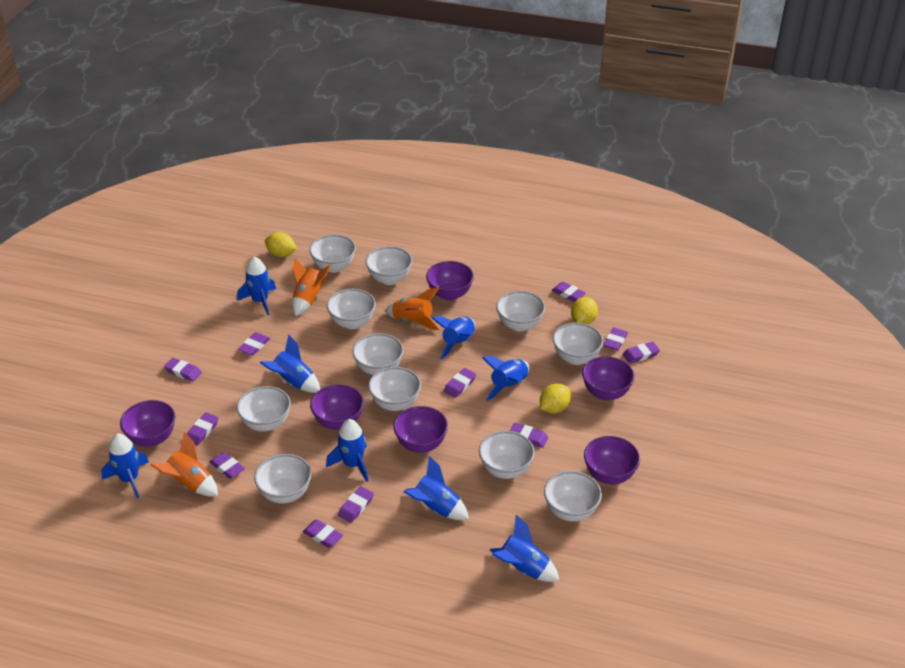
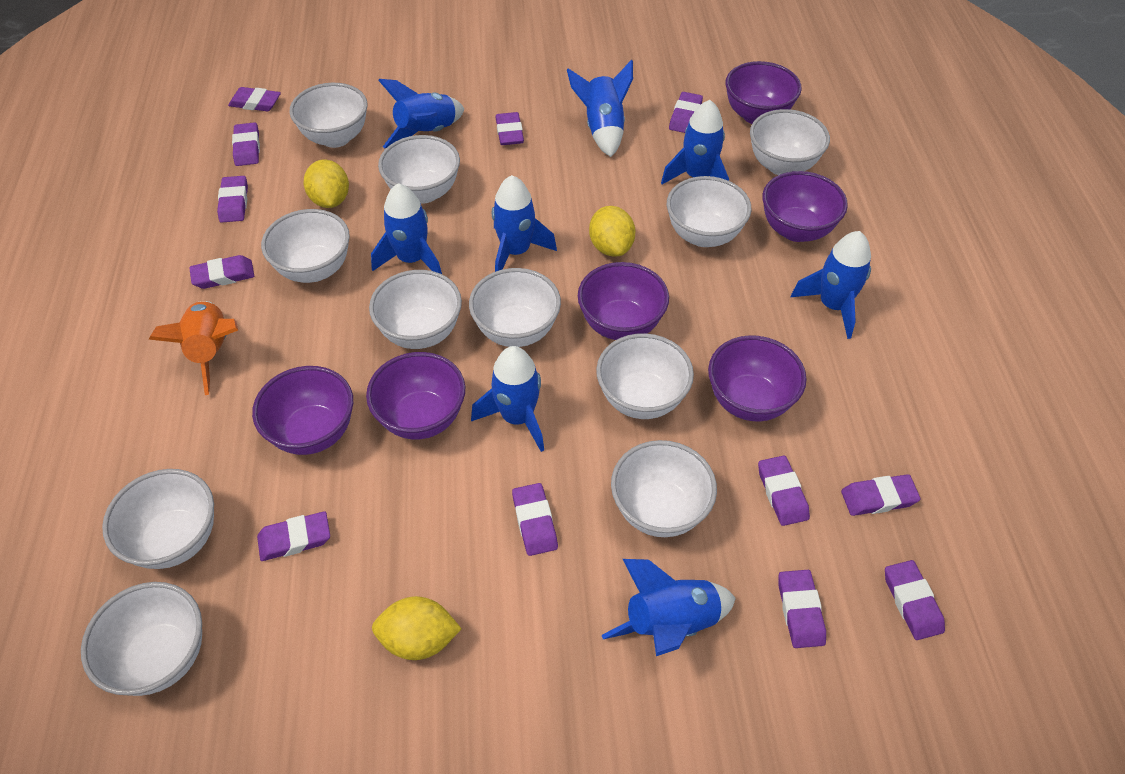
orange rocket: 3 -> 1
purple eraser: 11 -> 12

